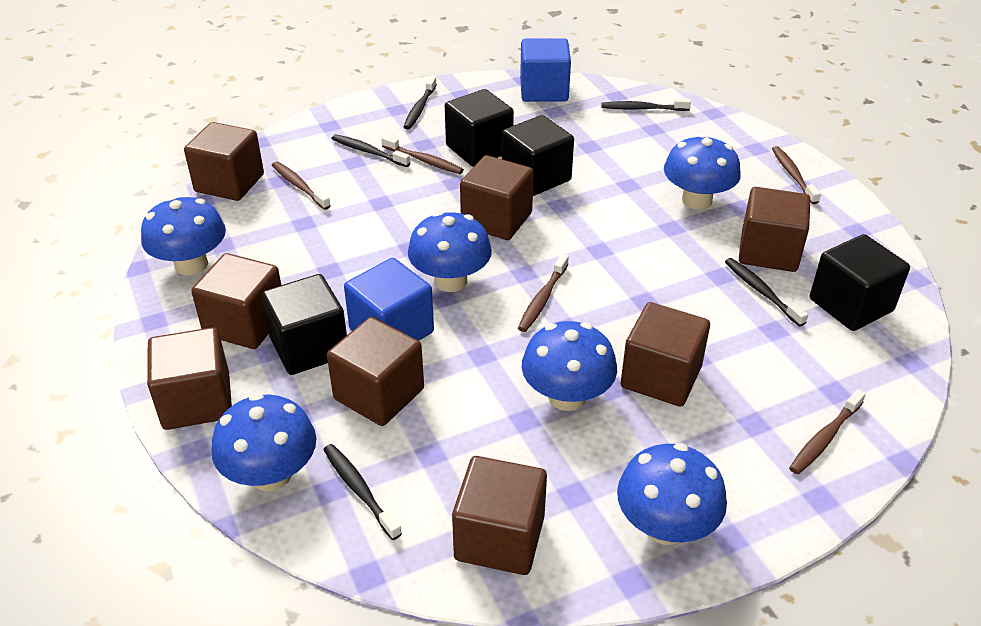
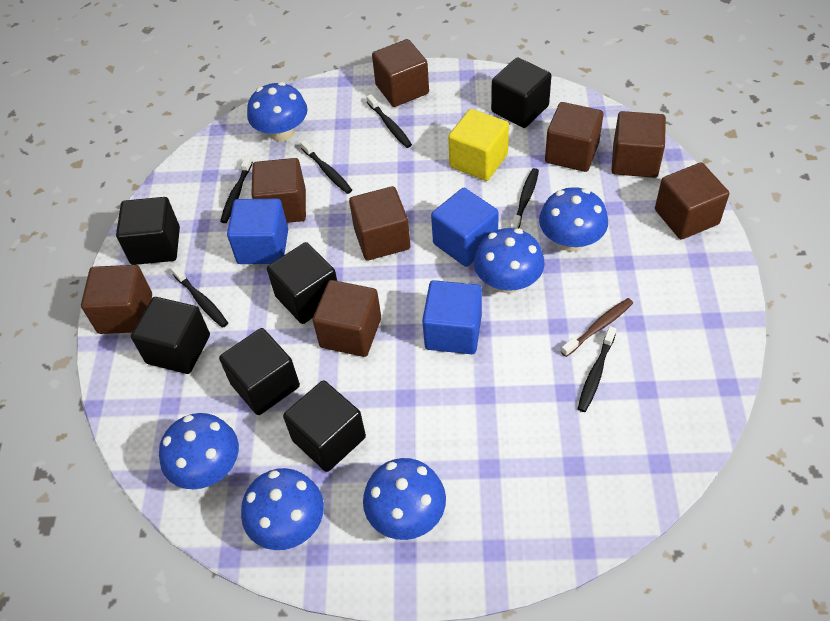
black cube: 4 -> 6
black toothbrush: 5 -> 6
blue cube: 2 -> 3
brown toothbrush: 5 -> 1
yellow cube: 0 -> 1

